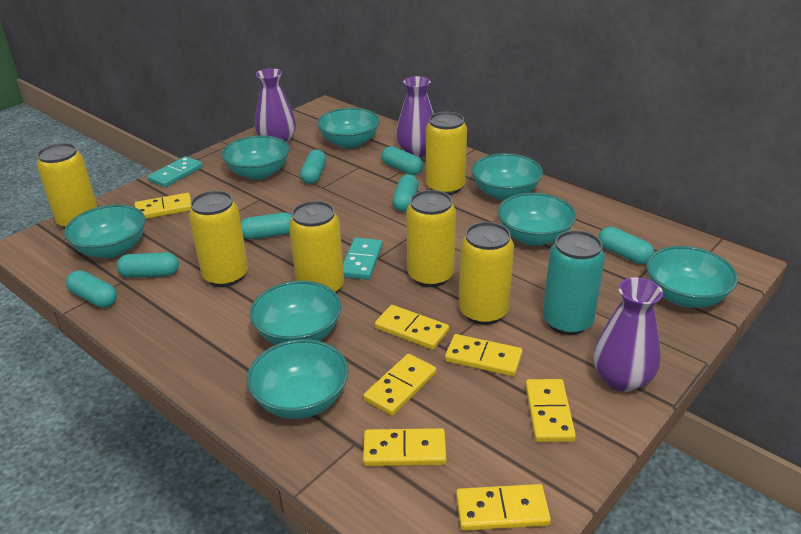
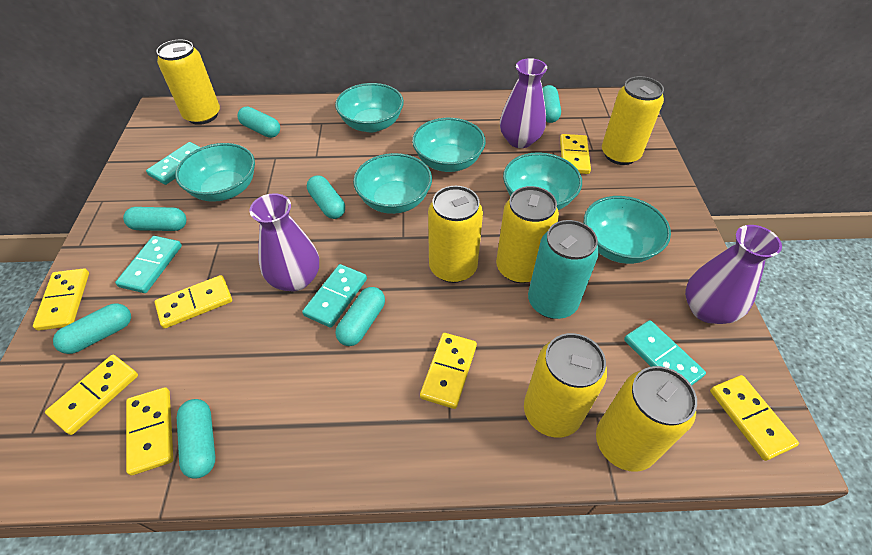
turquoise bowl: 8 -> 6
turquoise domino: 2 -> 4

